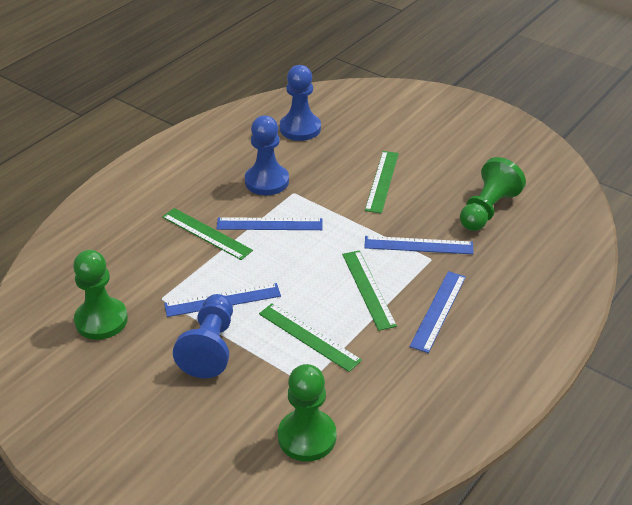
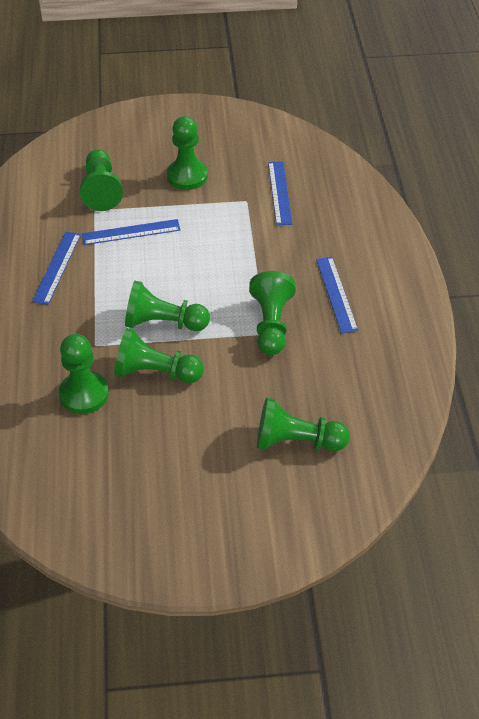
blue pawn: 3 -> 0
green pawn: 3 -> 7
green ruler: 4 -> 0

